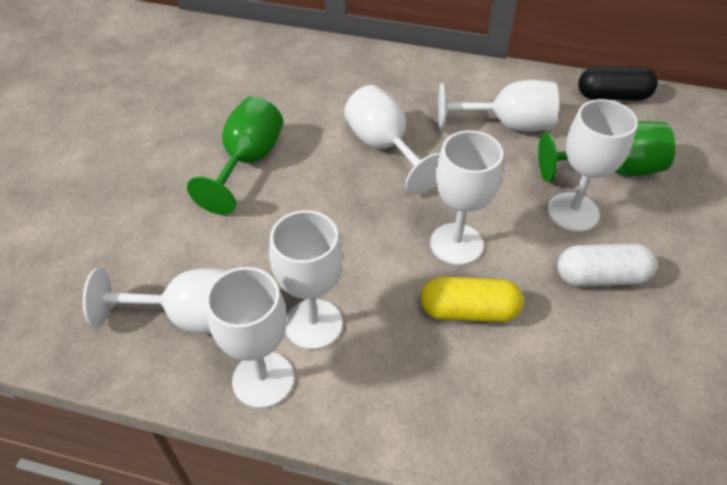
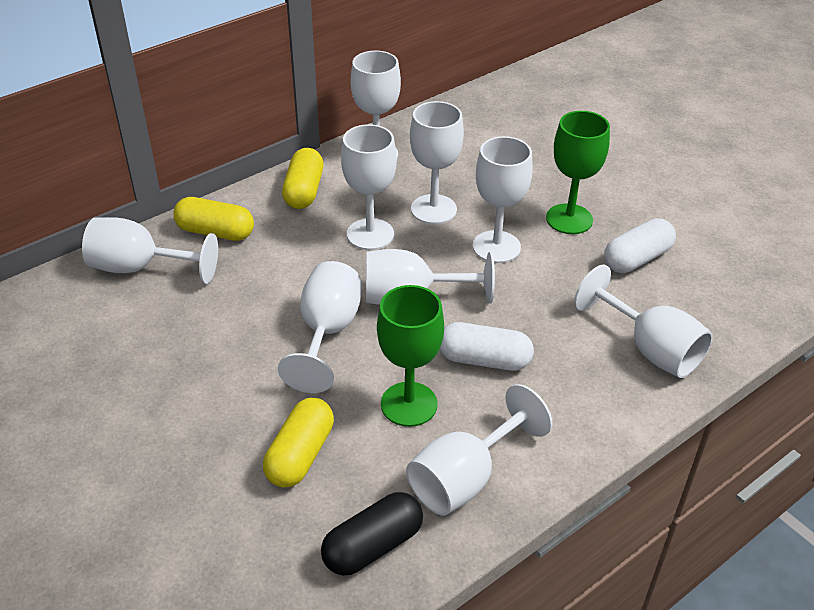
white capsule: 1 -> 2
white goblet: 7 -> 9
yellow capsule: 1 -> 3

